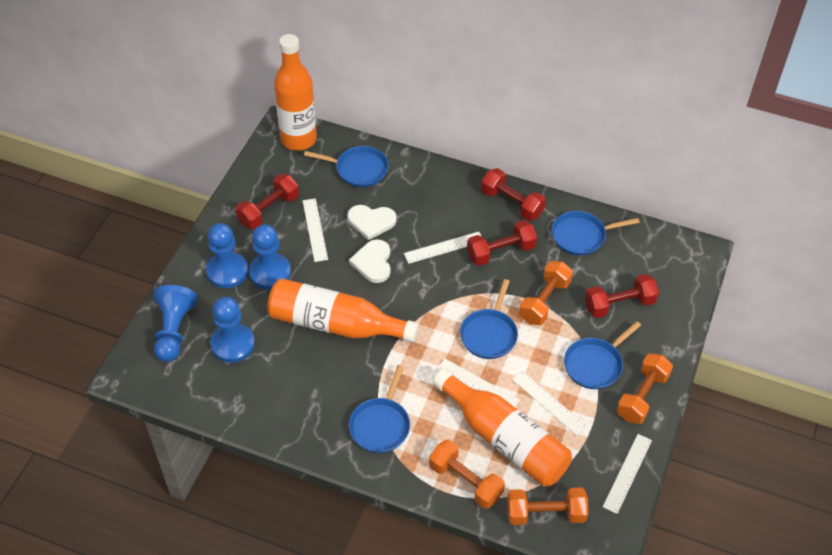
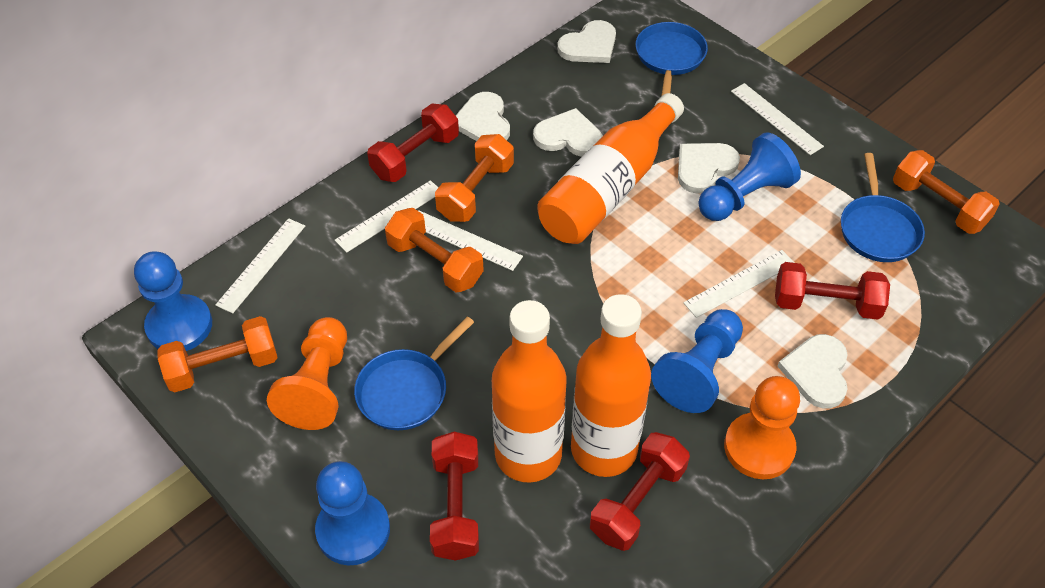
blue pan: 5 -> 3
orange pawn: 0 -> 2
white heart: 2 -> 5

